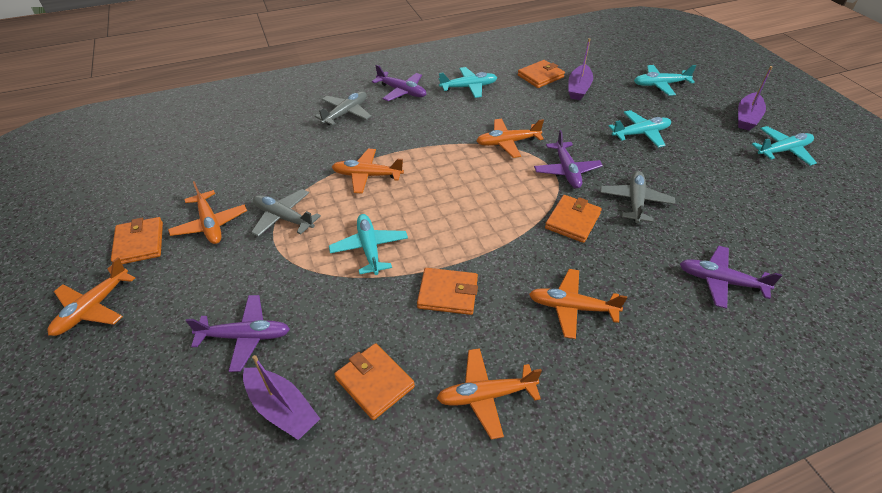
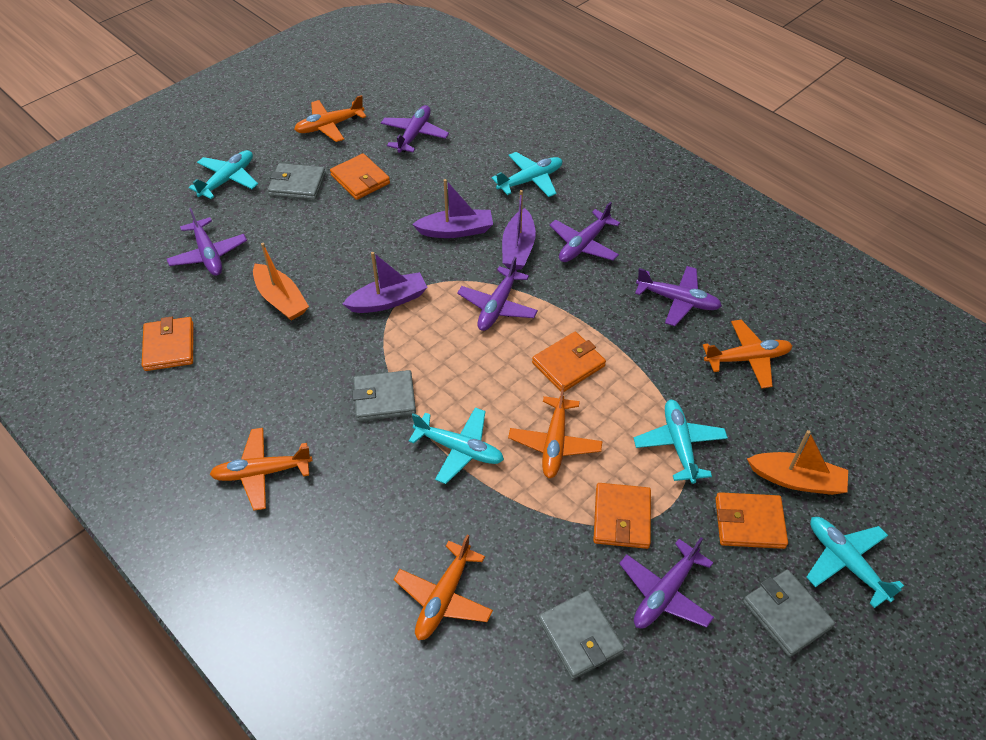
grey plane: 3 -> 0
grey wallet: 0 -> 4
orange boat: 0 -> 2
orange plane: 6 -> 5
purple plane: 4 -> 6

